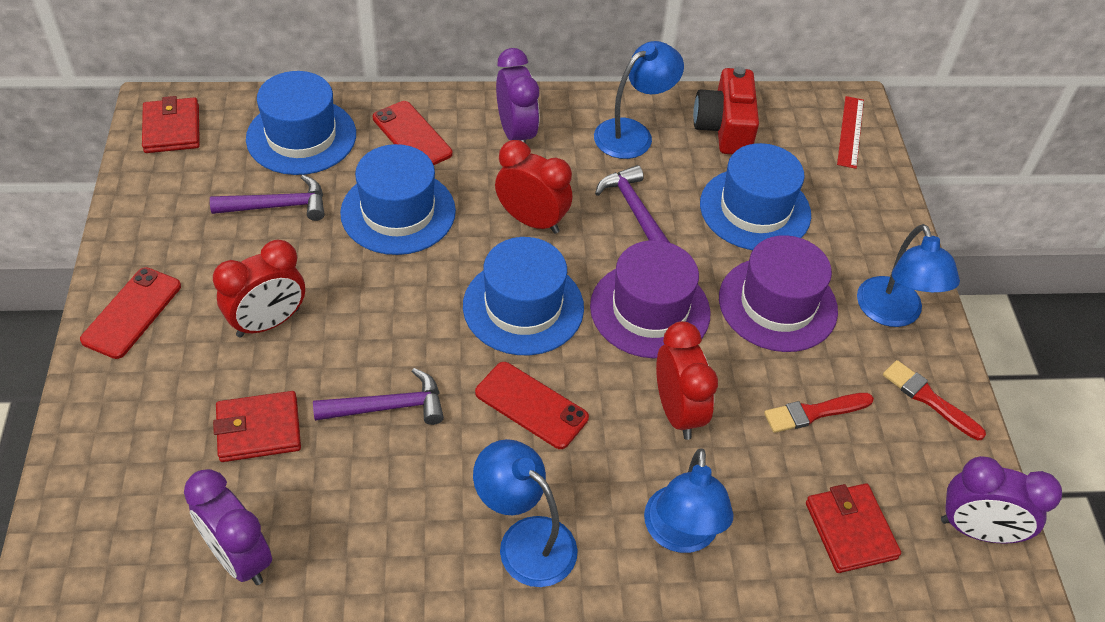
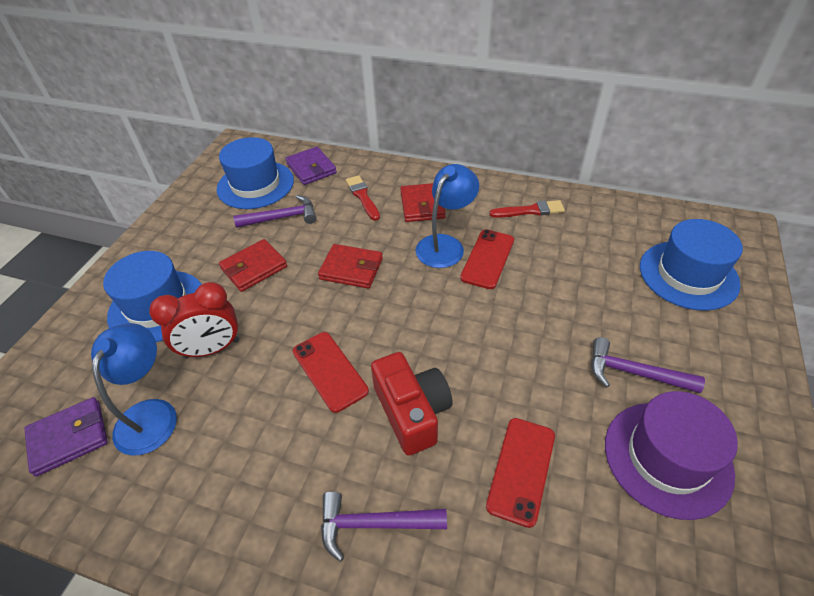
blue hat: 4 -> 3
blue lamp: 4 -> 2
purple clock: 3 -> 0
purple hat: 2 -> 1
purple wallet: 0 -> 2
red clock: 3 -> 1
red ruler: 1 -> 0

